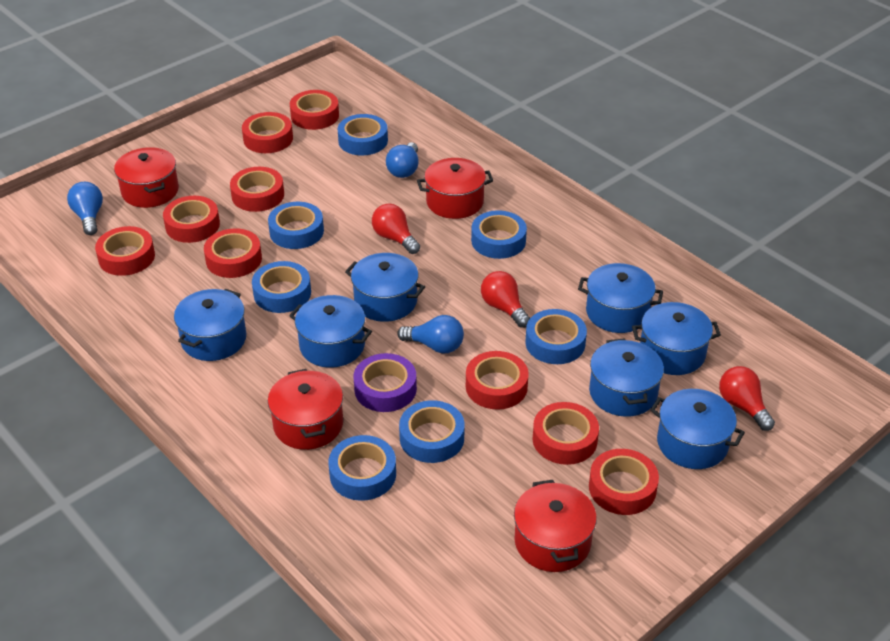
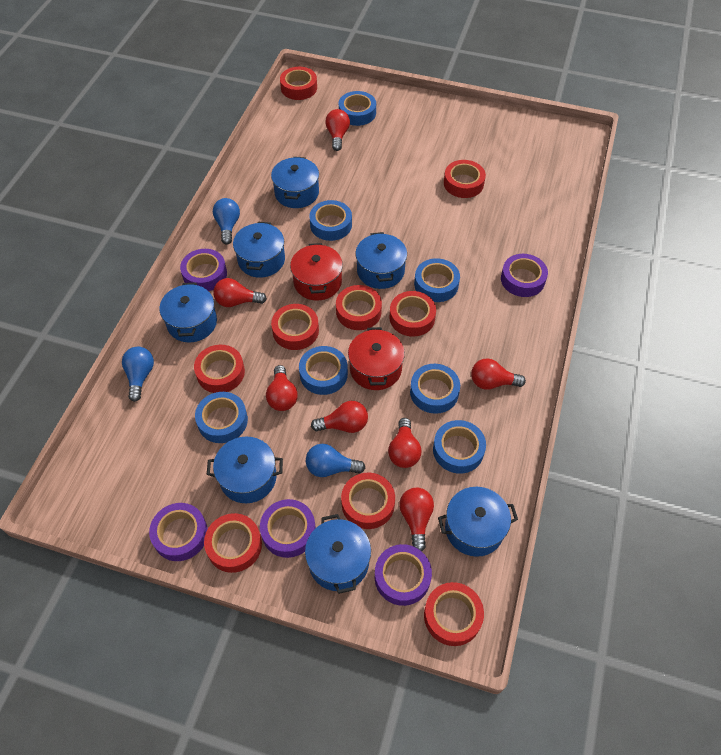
purple tape: 1 -> 5
red light bulb: 3 -> 7
red pot: 4 -> 2

